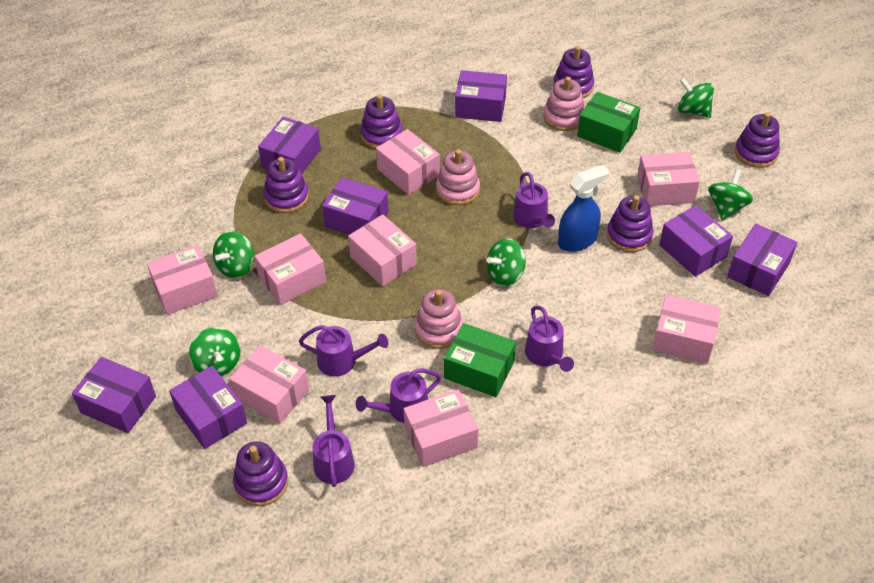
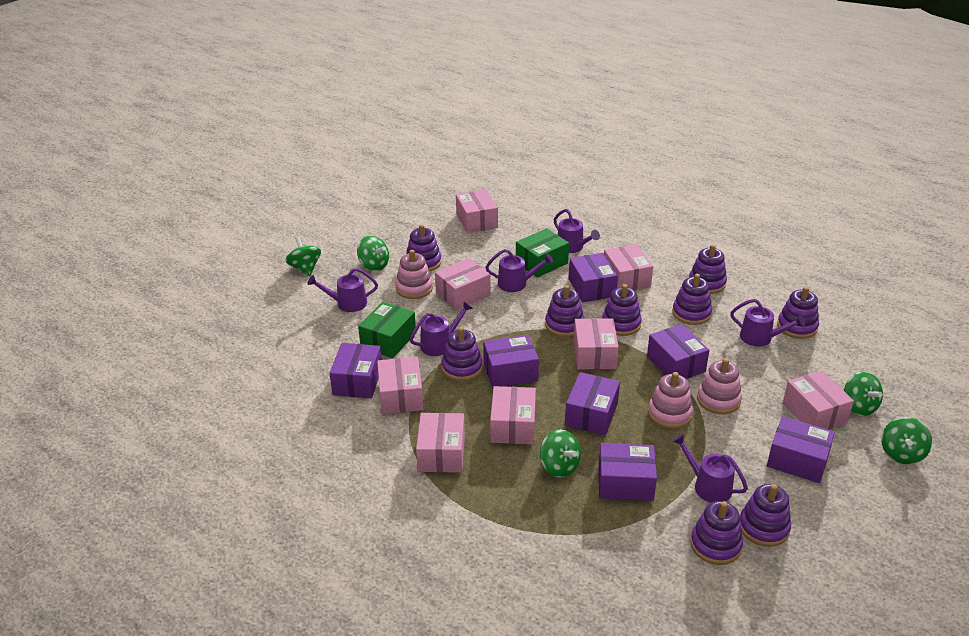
blue spray bottle: 1 -> 0
purple stacking toy: 6 -> 9
purple watering can: 5 -> 6

